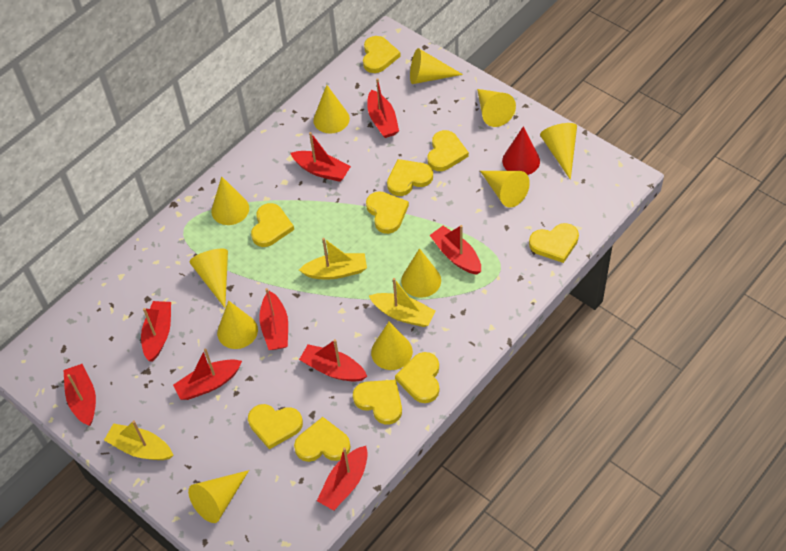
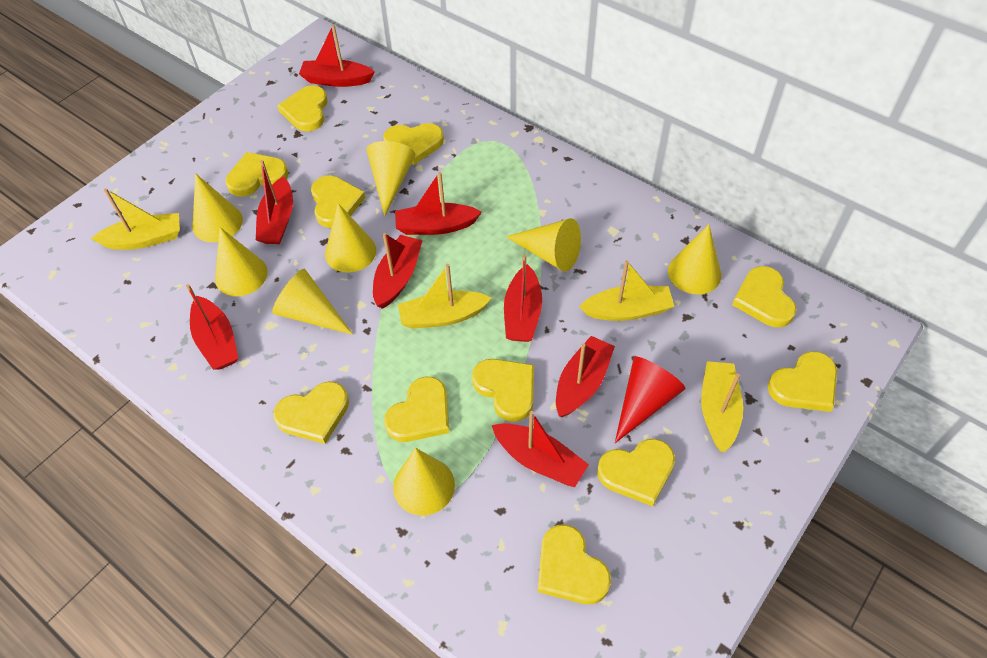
red boat: 9 -> 8
yellow boat: 3 -> 4
yellow cone: 11 -> 8
yellow heart: 10 -> 11

